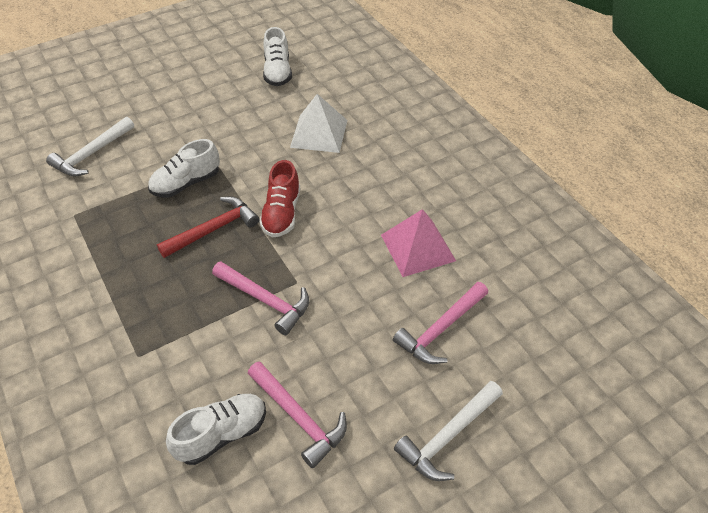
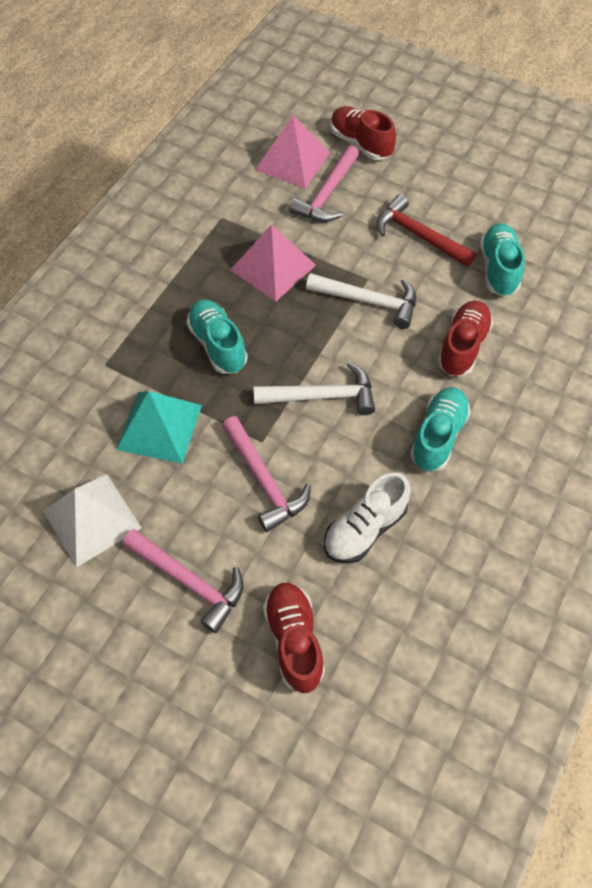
pink pyramid: 1 -> 2
red shoe: 1 -> 3
turquoise pyramid: 0 -> 1
turquoise shoe: 0 -> 3
white shoe: 3 -> 1

